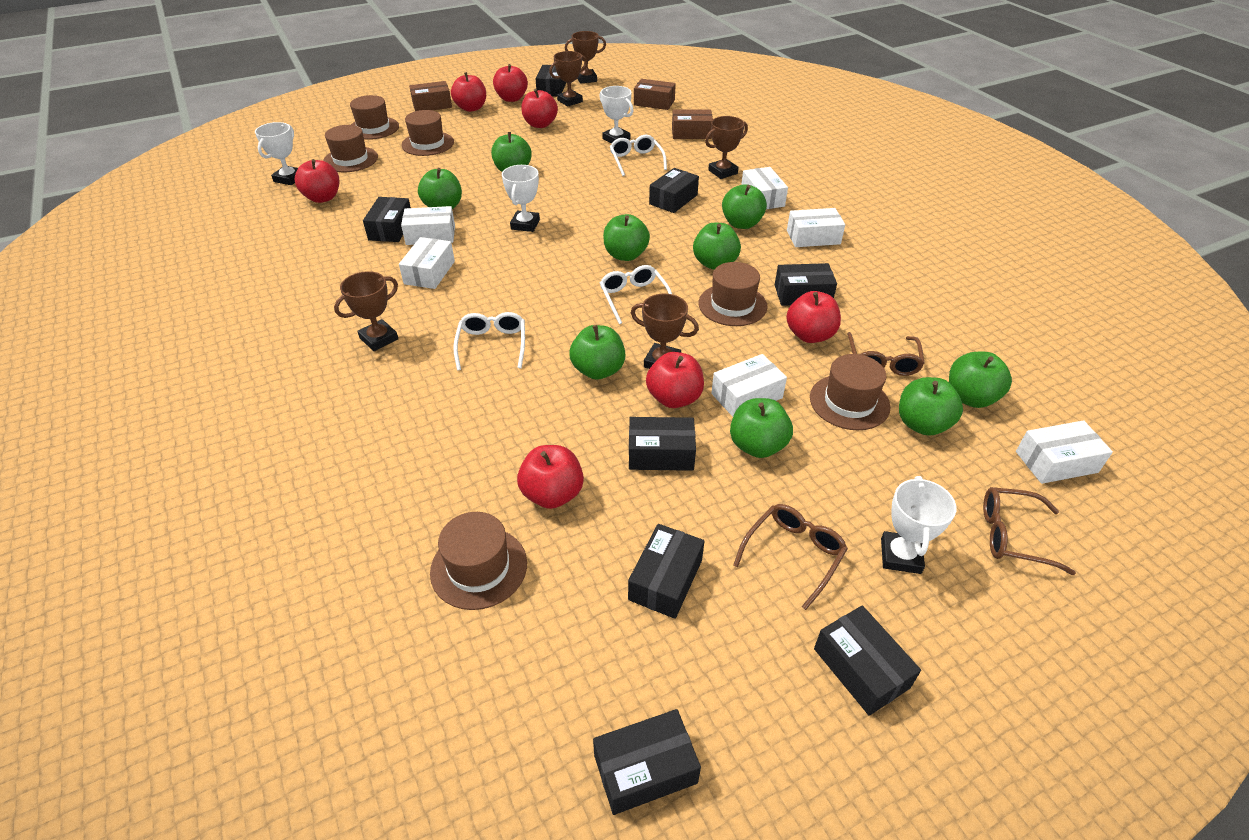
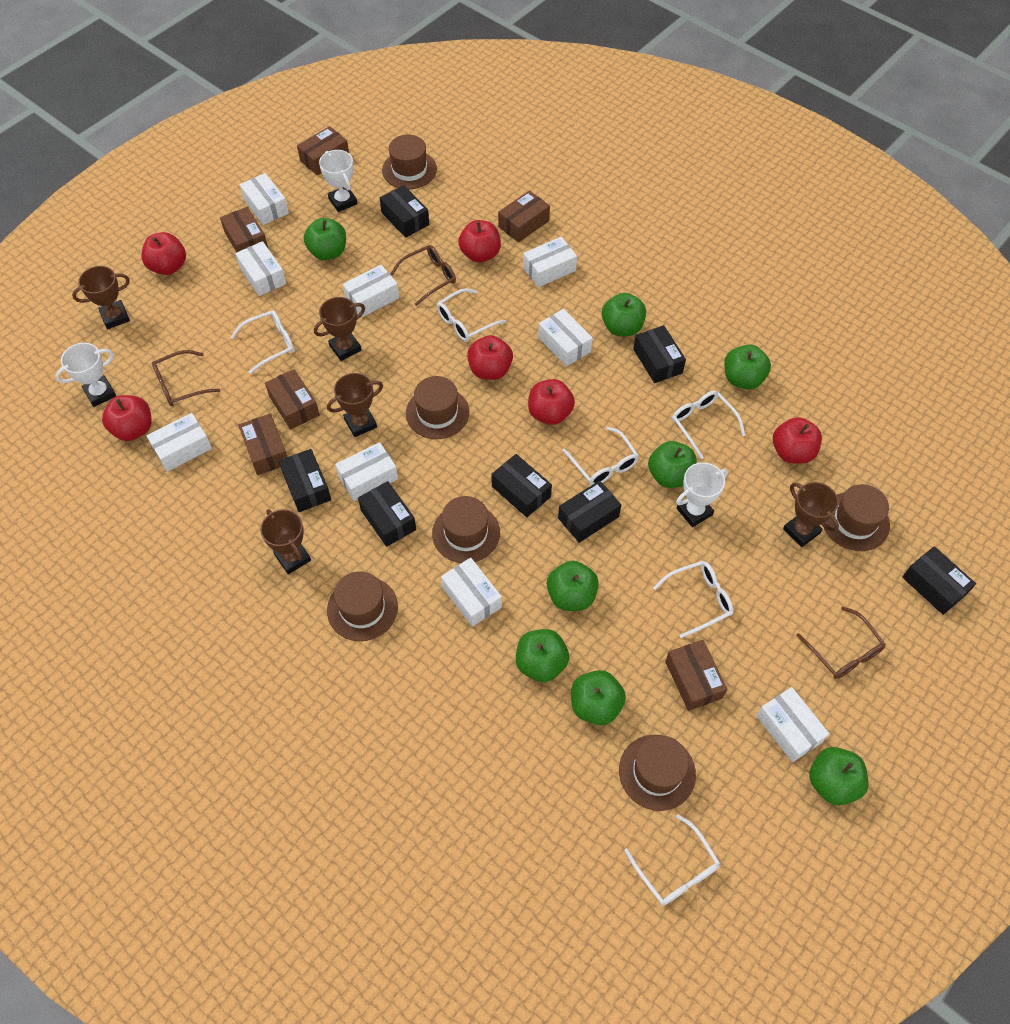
black box: 8 -> 7
brown box: 3 -> 6
green apple: 9 -> 8
red apple: 7 -> 6
white box: 6 -> 9
white glasses: 3 -> 6
white trophy: 4 -> 3

